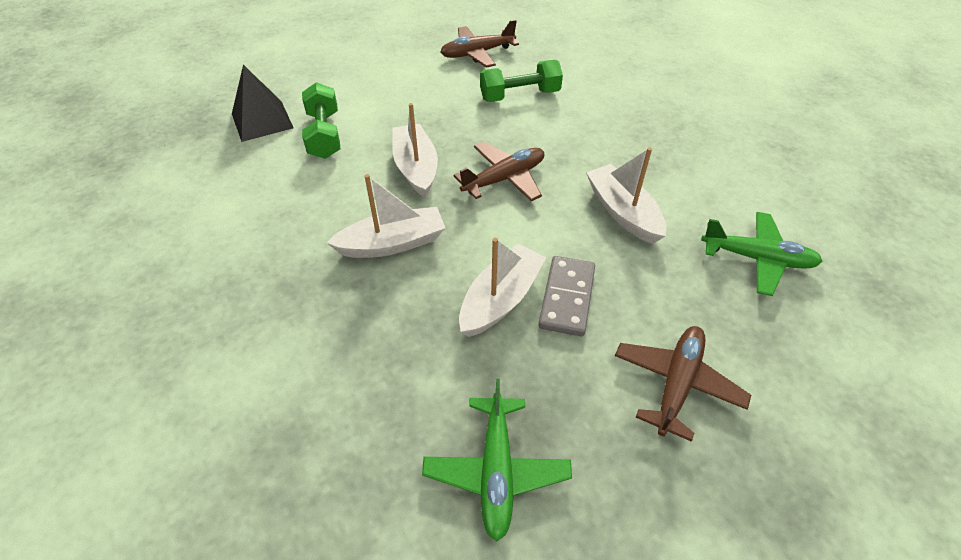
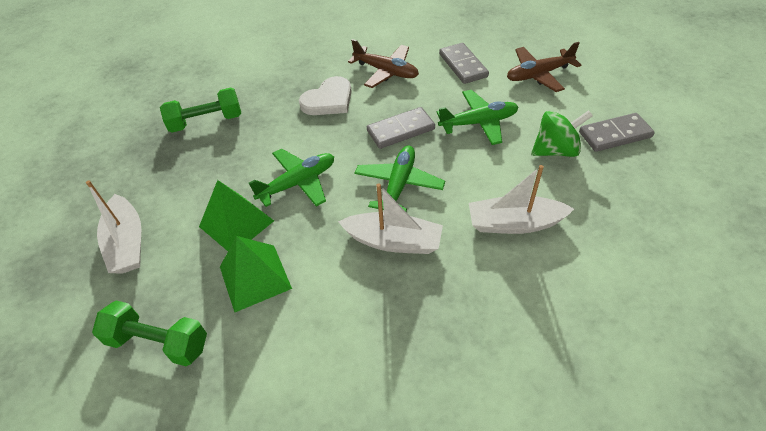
black pyramid: 1 -> 0
brown plane: 3 -> 2
green plane: 2 -> 3
green pyramid: 0 -> 2
green spinning top: 0 -> 1
grey domino: 1 -> 3
white boat: 4 -> 3
white heart: 0 -> 1

